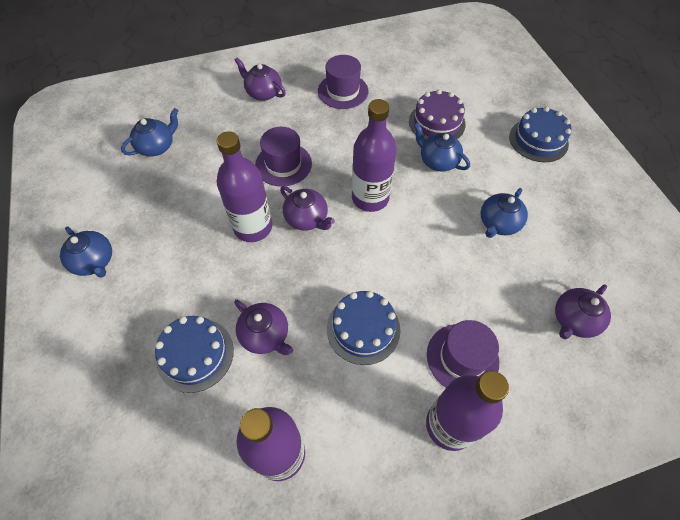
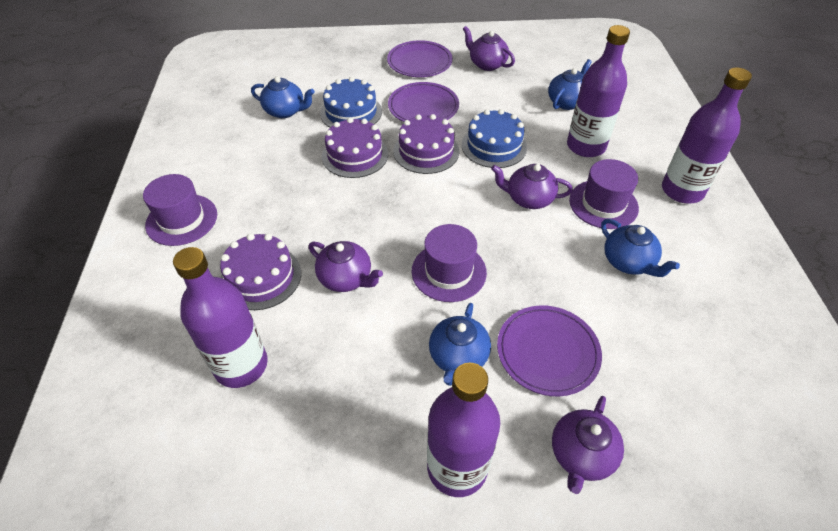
blue cake: 3 -> 2
purple cake: 1 -> 3
purple plate: 0 -> 3

